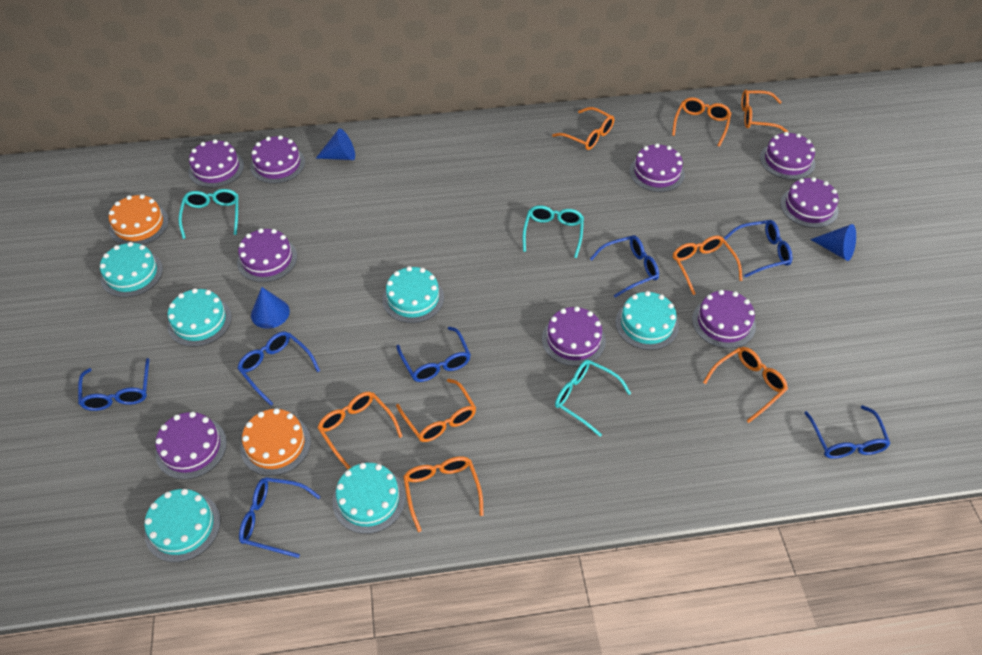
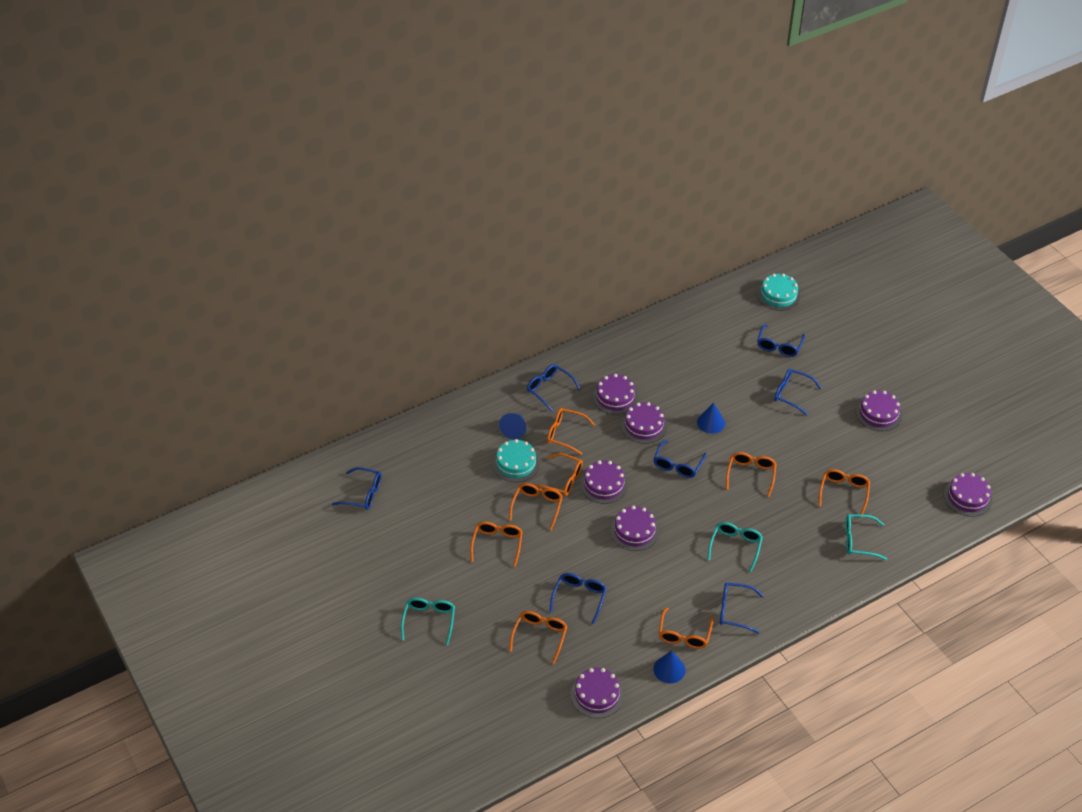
orange cake: 2 -> 0
purple cake: 9 -> 7
turquoise cake: 6 -> 2

